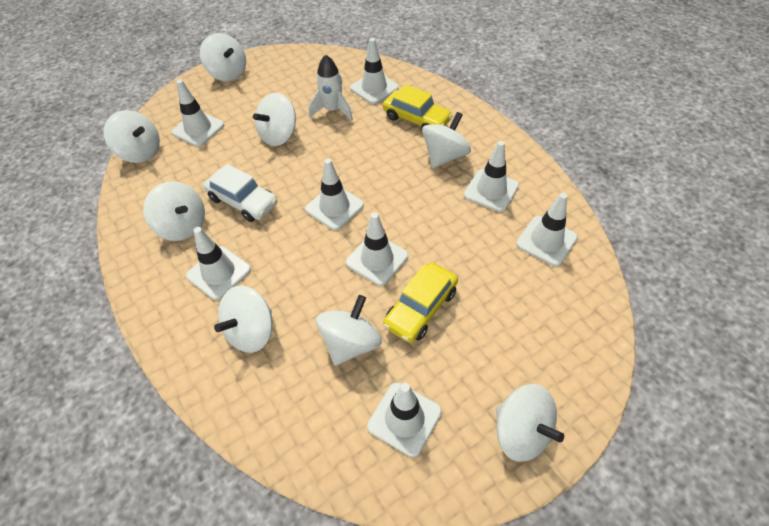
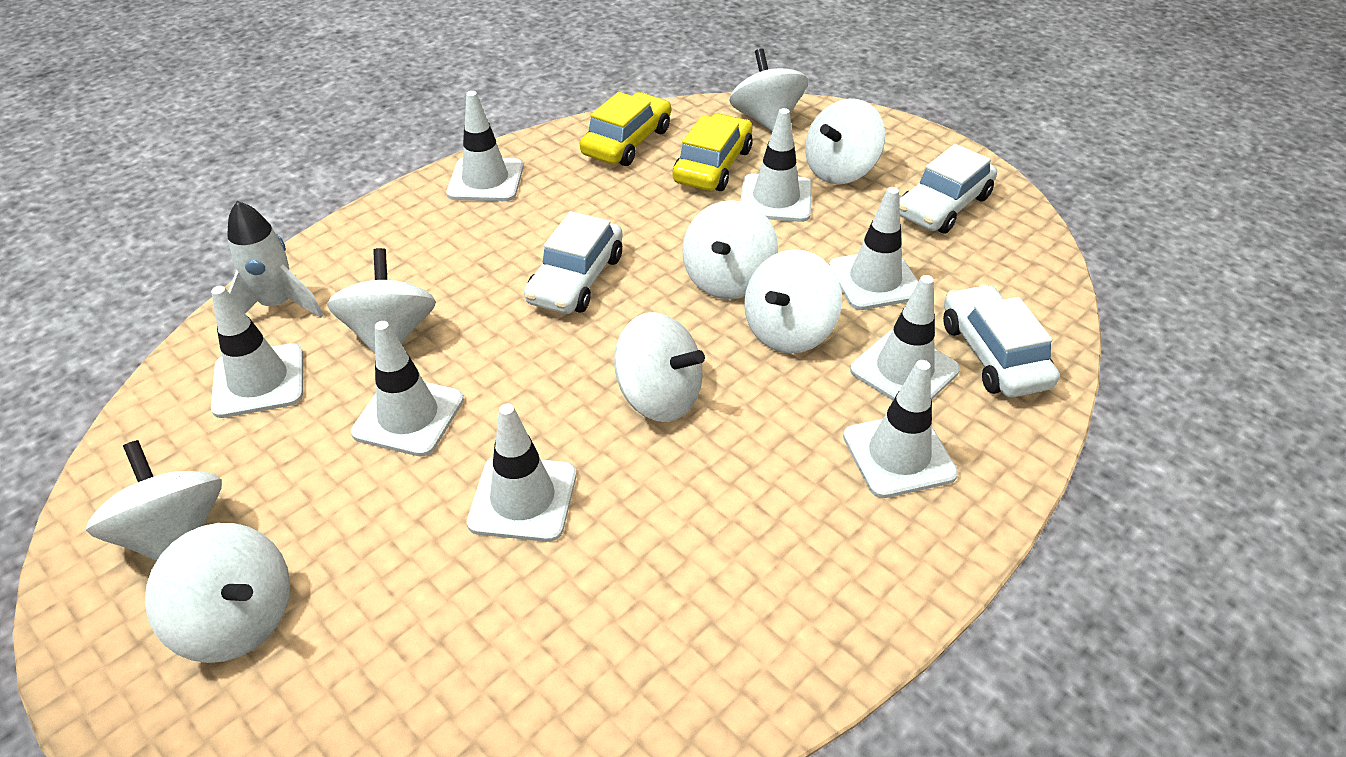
white car: 1 -> 3

